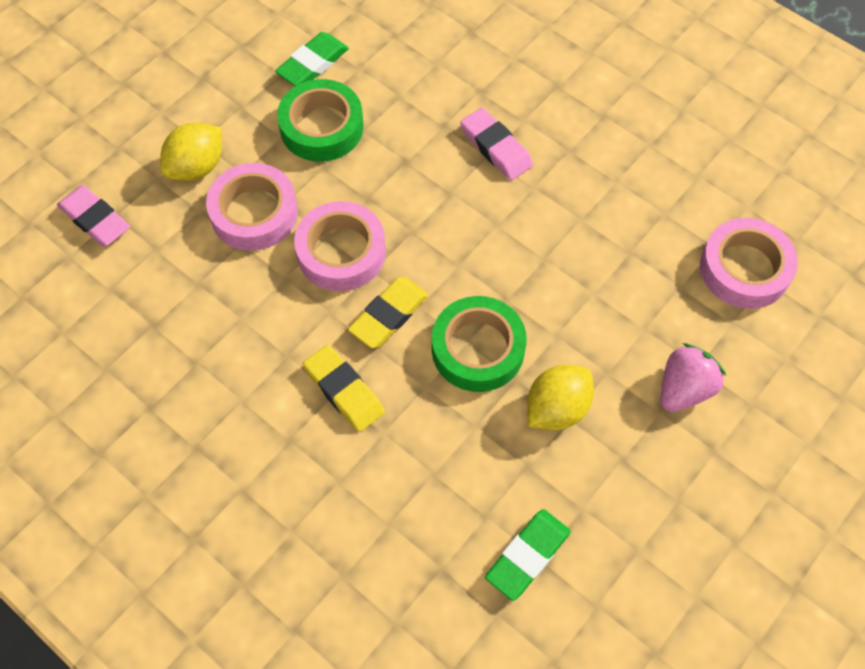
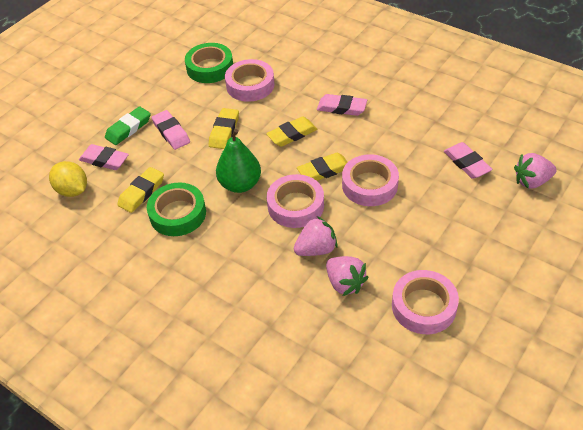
green eraser: 2 -> 1
green pear: 0 -> 1
pink eraser: 2 -> 4
pink strawberry: 1 -> 3
pink tape: 3 -> 4
yellow eraser: 2 -> 4
yellow lemon: 2 -> 1

